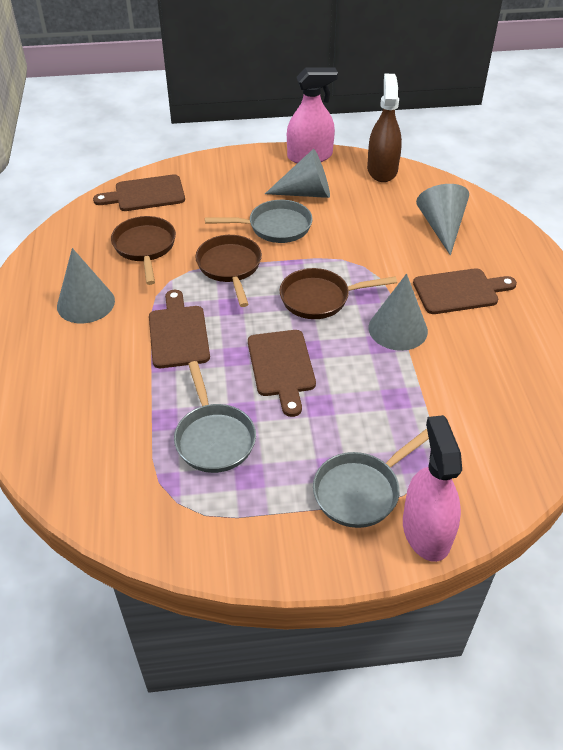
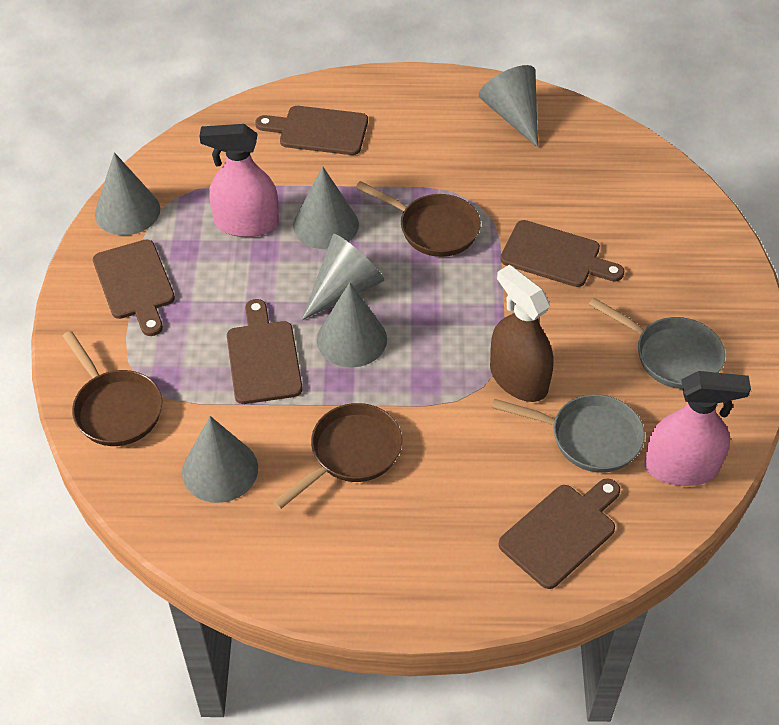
brown cutting board: 4 -> 5
grey cone: 4 -> 6
grey pan: 3 -> 2

